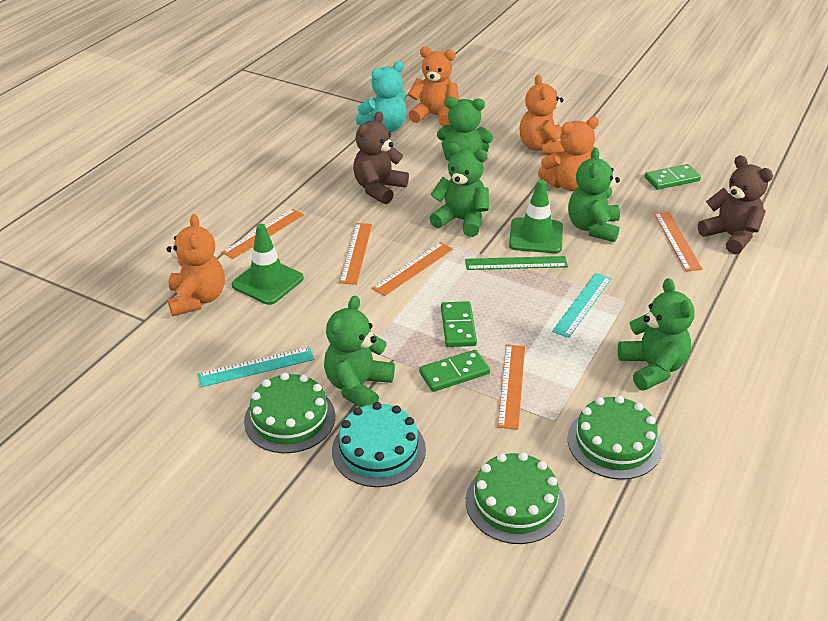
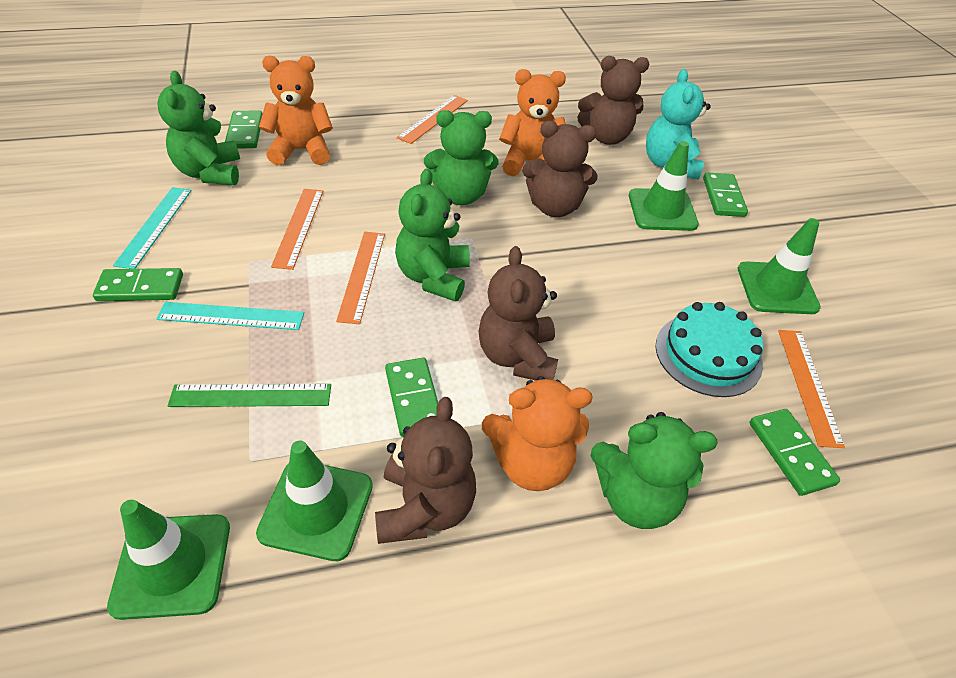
brown teddy bear: 2 -> 4
green cake: 3 -> 0
green domino: 3 -> 5
green teddy bear: 5 -> 4
green traffic cone: 2 -> 4
orange ruler: 5 -> 4
orange teddy bear: 4 -> 3

